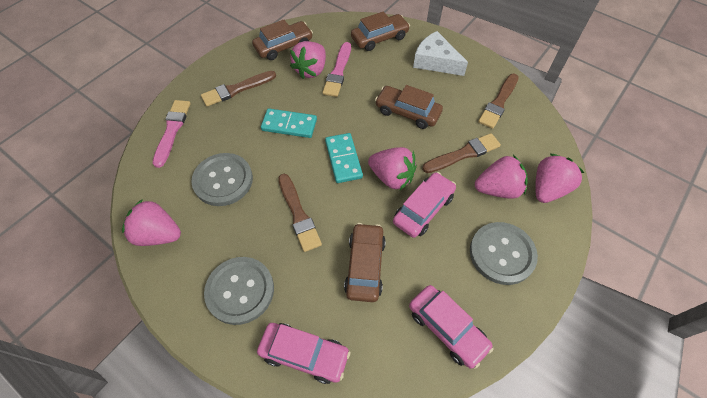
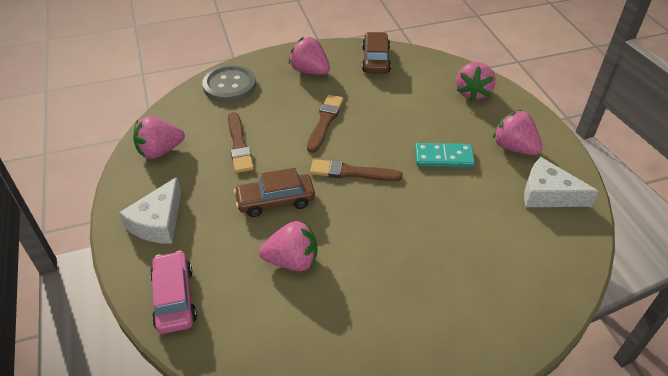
brown brush: 4 -> 3
brown car: 4 -> 2
grey button: 3 -> 1
pink brush: 2 -> 0
pink car: 3 -> 1
turquoise domino: 2 -> 1
white cheese: 1 -> 2

